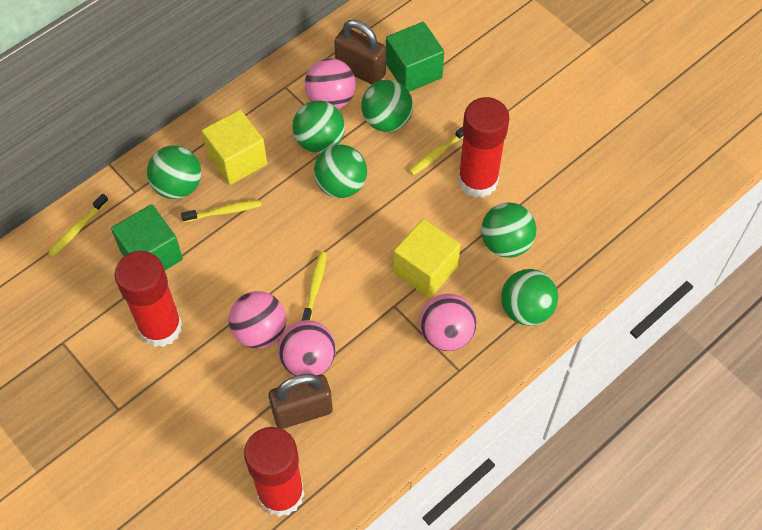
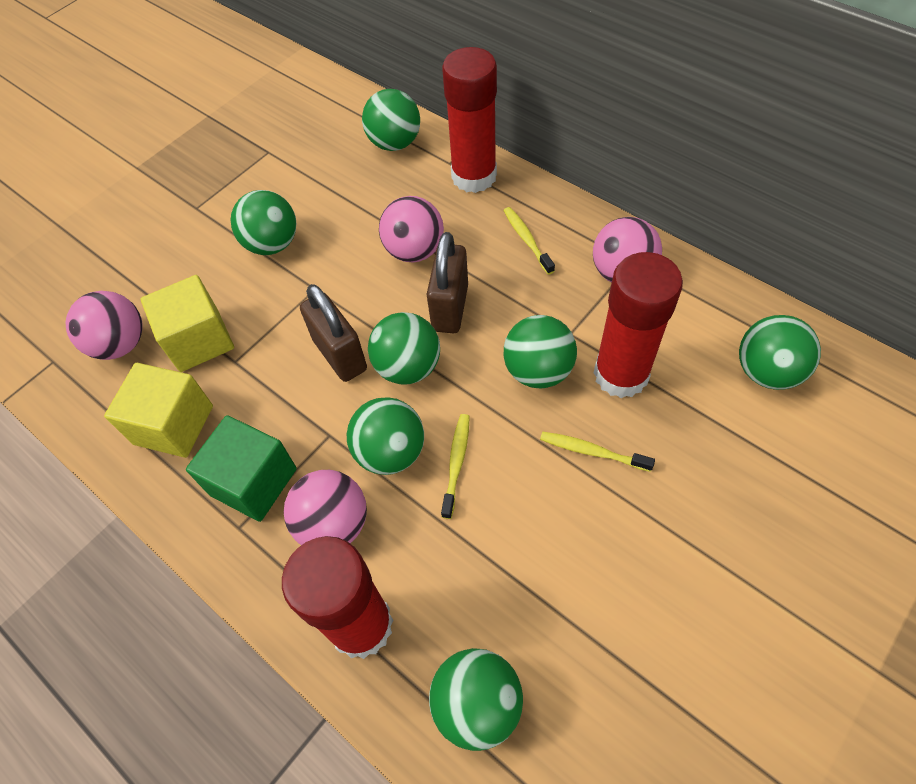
green ball: 6 -> 7
green cube: 2 -> 1
yellow toothbrush: 4 -> 3

